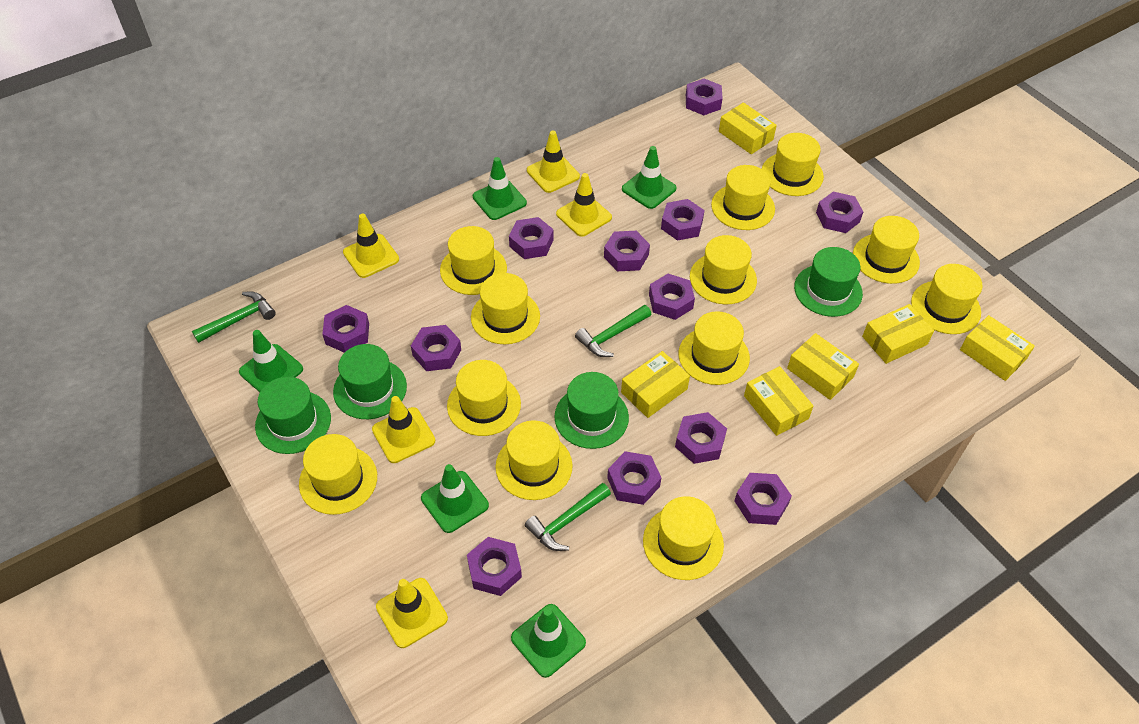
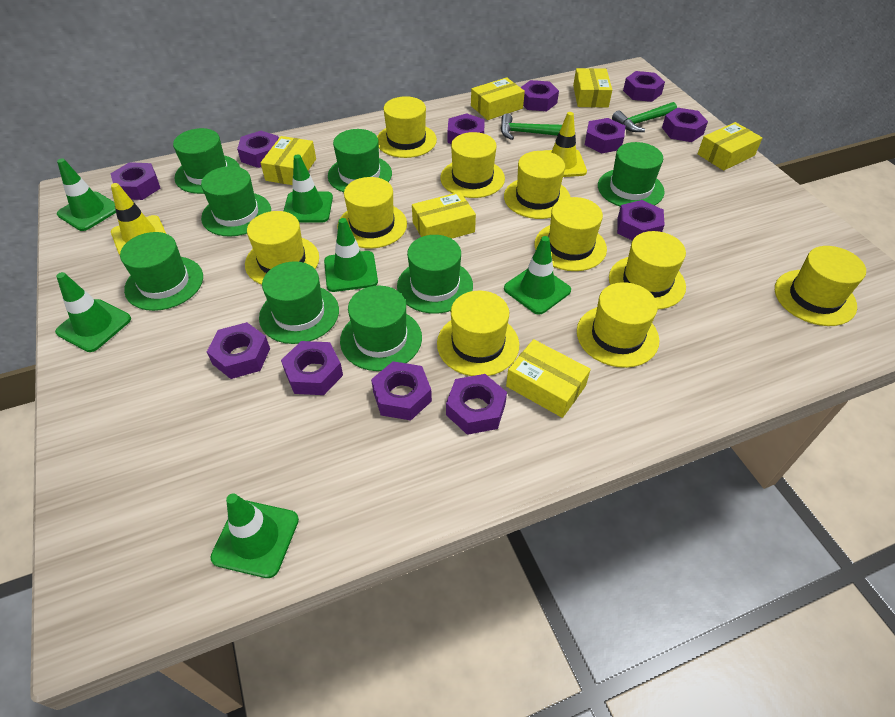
green hammer: 3 -> 2
green hat: 4 -> 8
green traffic cone: 5 -> 6
yellow hat: 12 -> 10
yellow traffic cone: 5 -> 2

